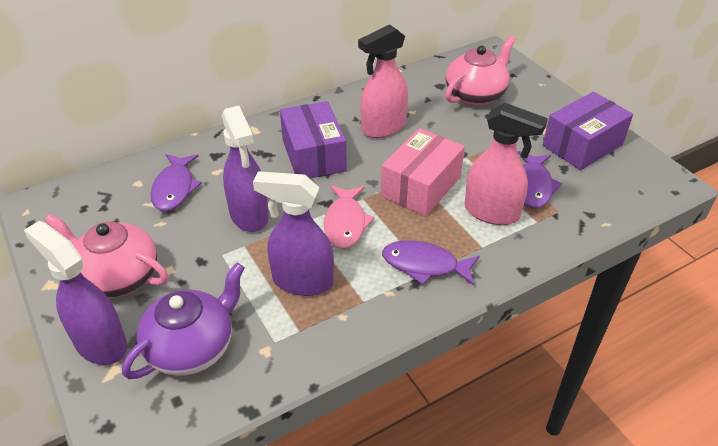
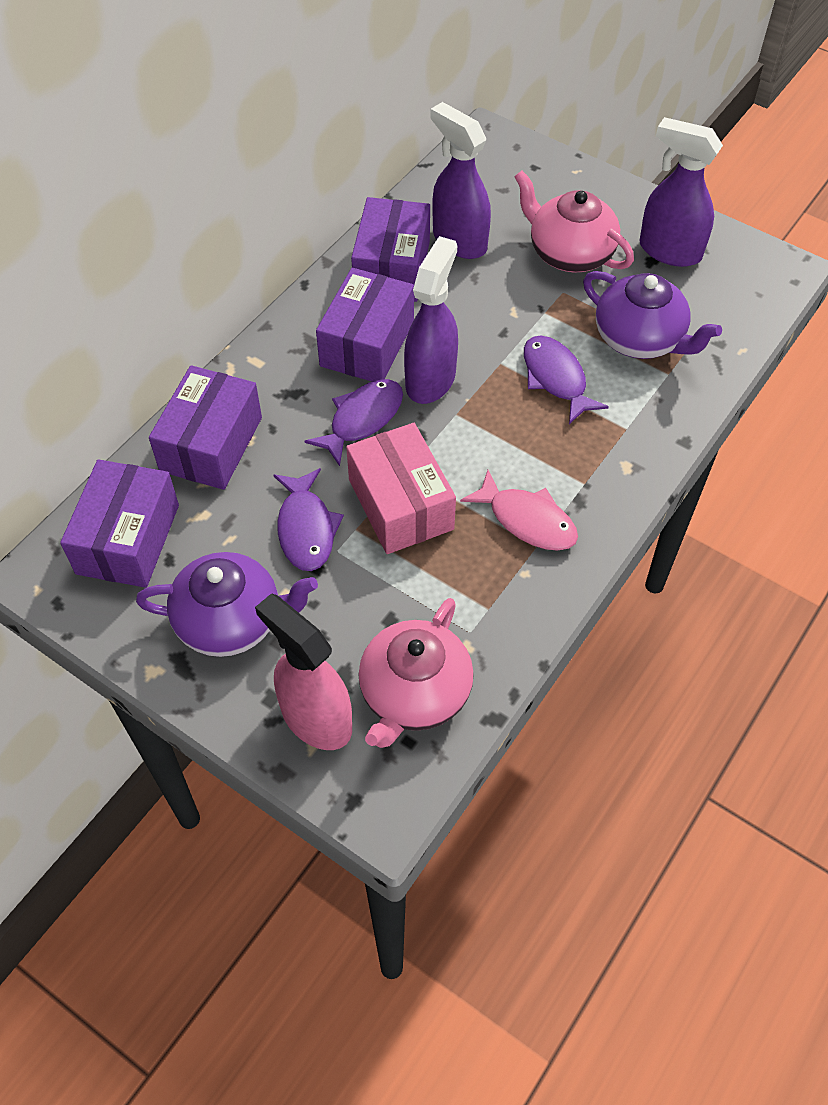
pink spray bottle: 2 -> 1
purple box: 2 -> 4
purple teapot: 1 -> 2

